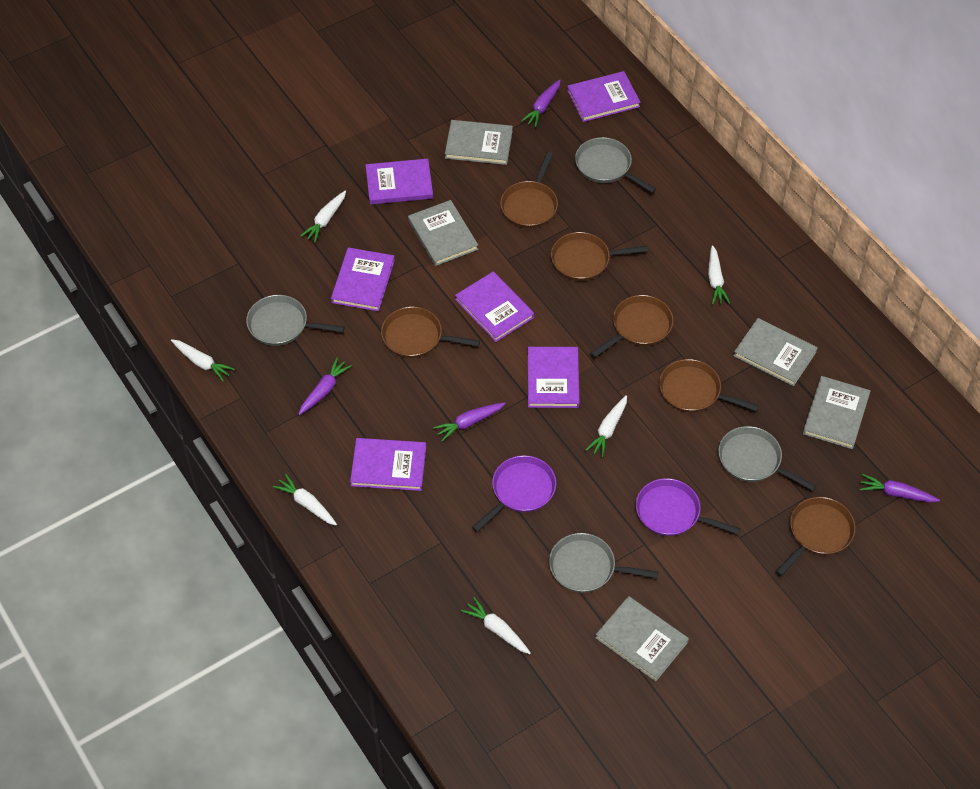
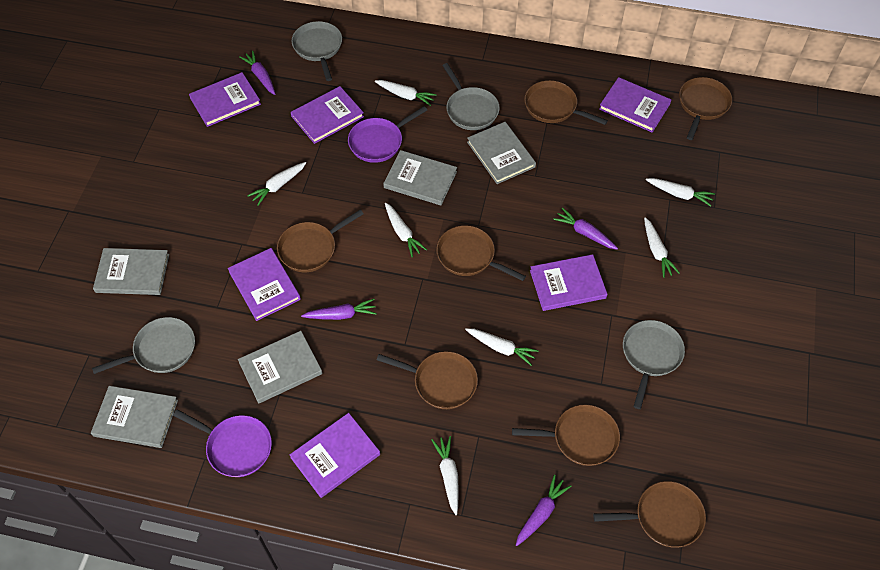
brown pan: 6 -> 7
white carrot: 6 -> 7

